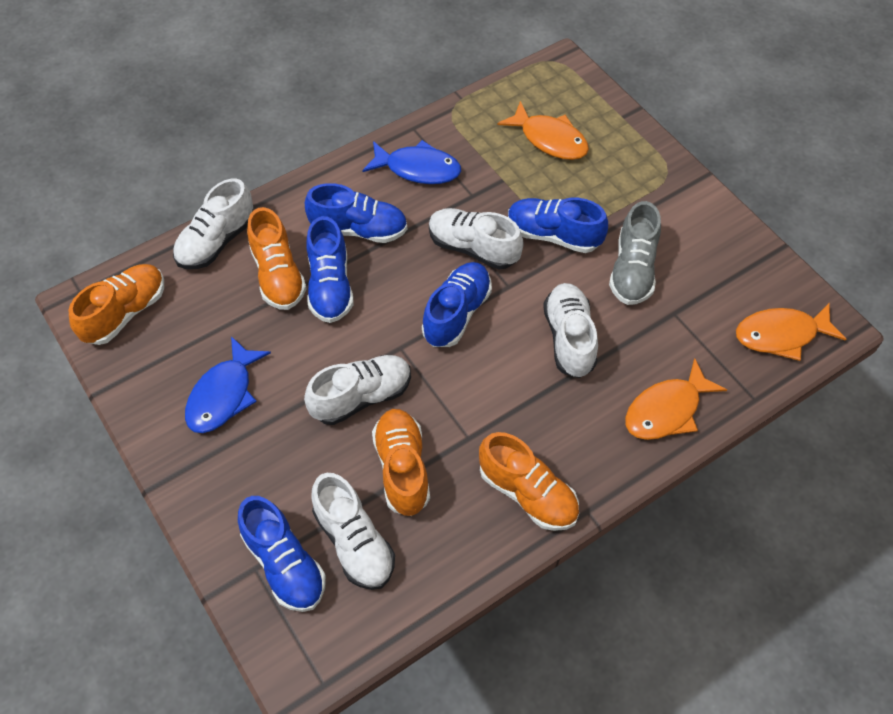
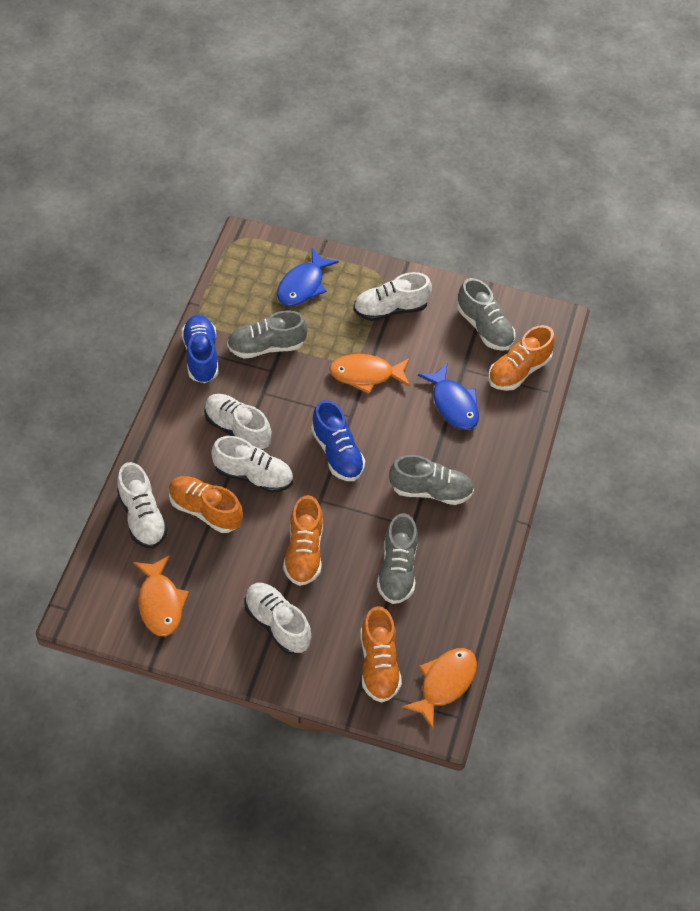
blue shoe: 5 -> 2
grey shoe: 1 -> 4

